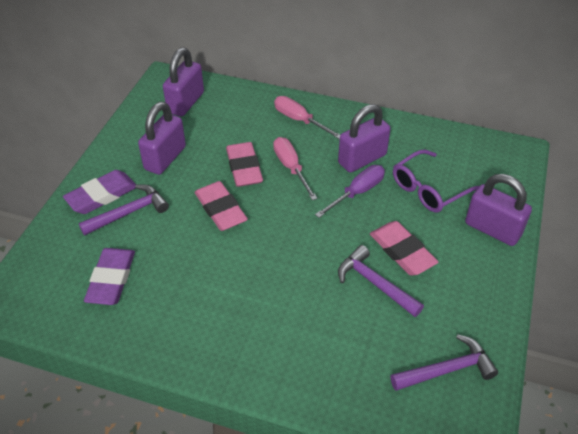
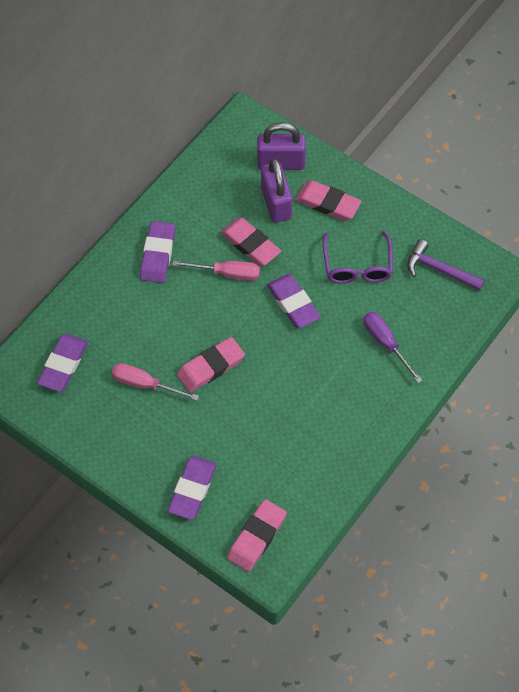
pink eraser: 3 -> 4
purple eraser: 2 -> 4
purple hammer: 3 -> 1
purple padlock: 4 -> 2

